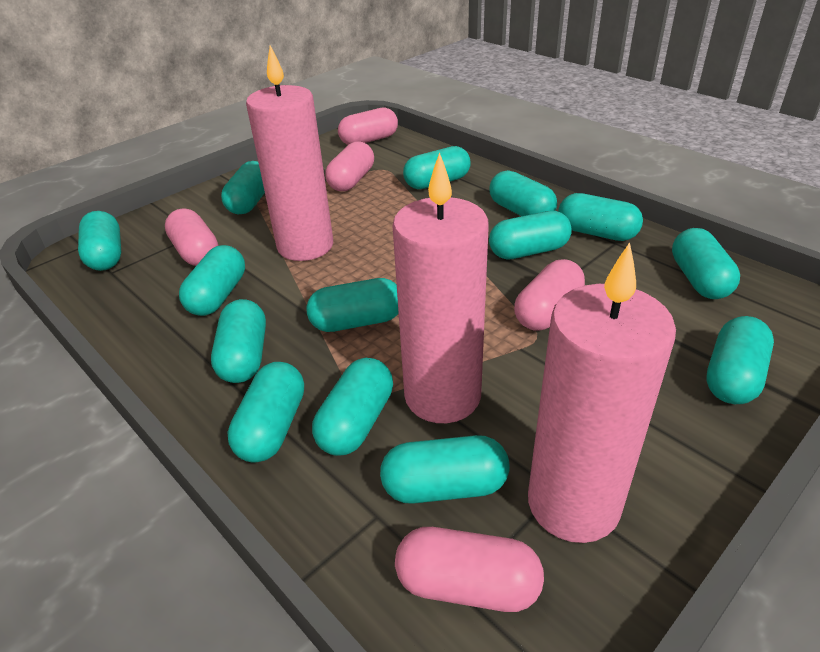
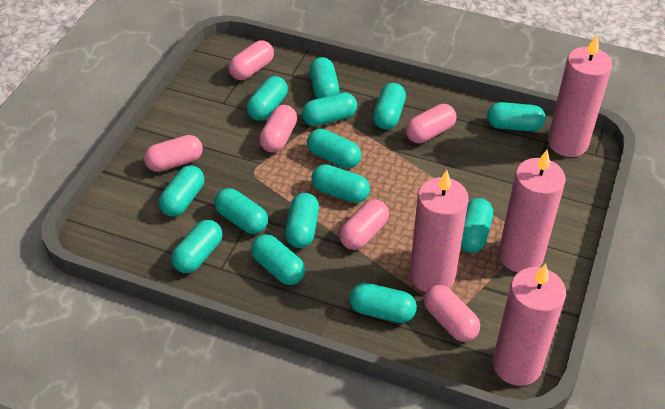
pink candle: 3 -> 4
pink capsule: 5 -> 6

